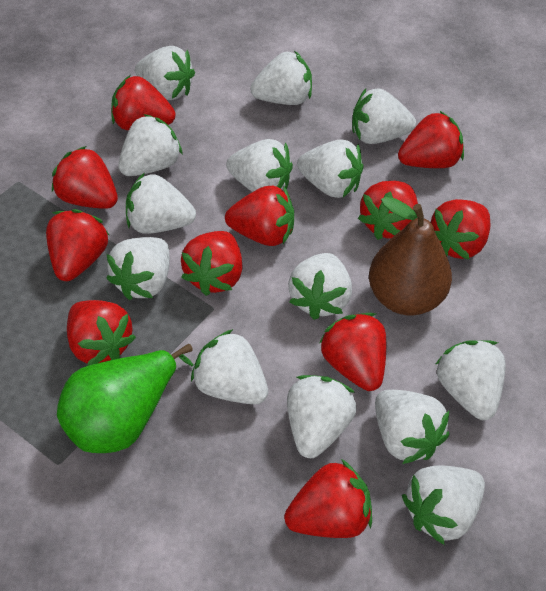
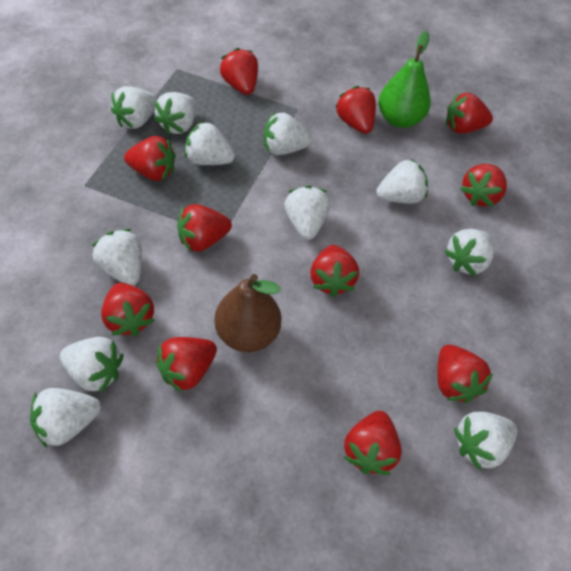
white strawberry: 14 -> 11

